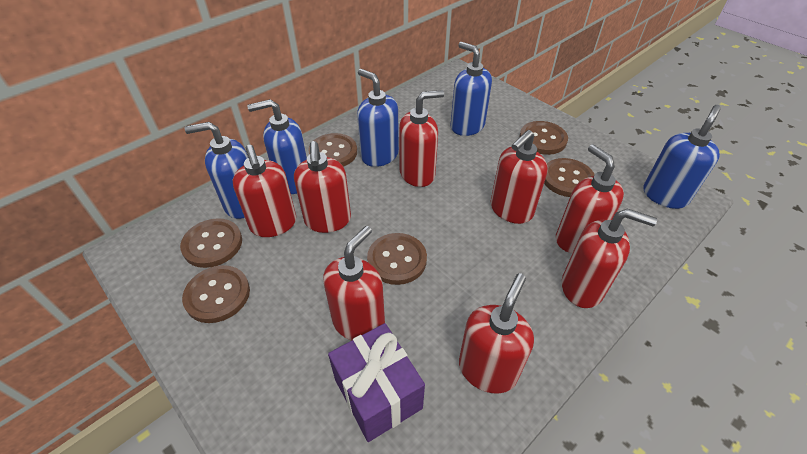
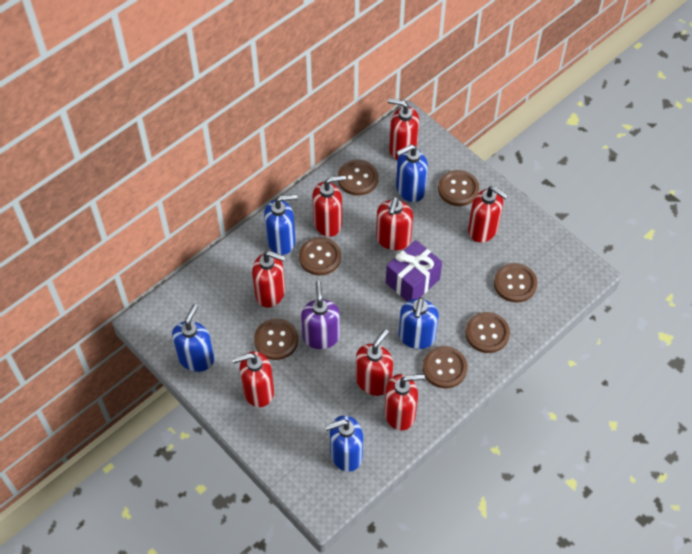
brown button: 6 -> 7
purple soap dispenser: 0 -> 1

